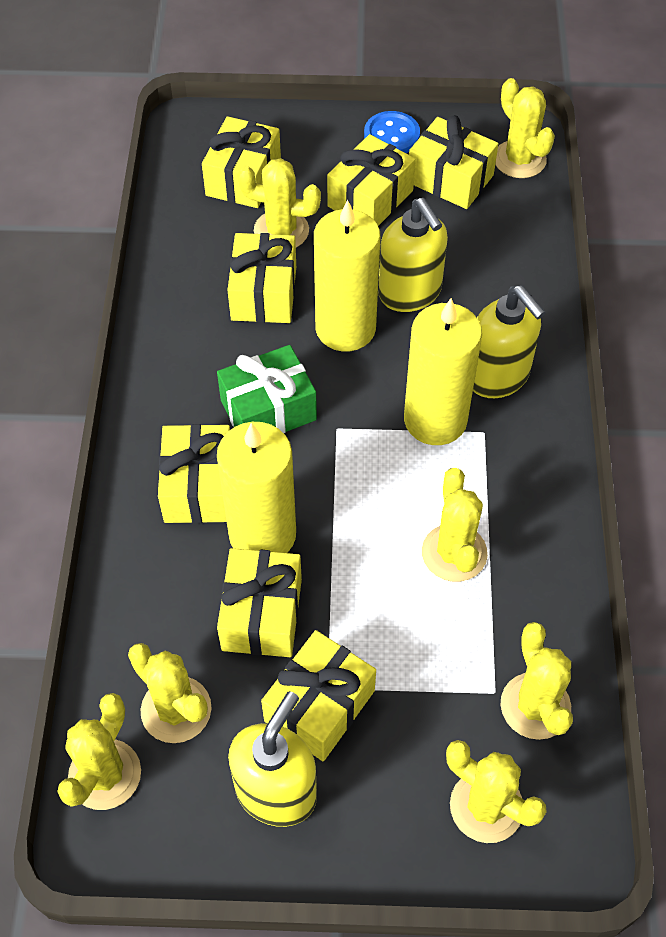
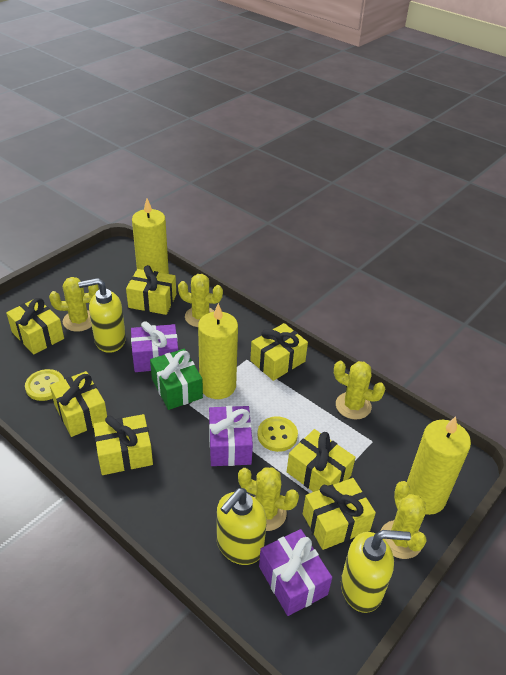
blue button: 1 -> 0
purple gift: 0 -> 3
yellow button: 0 -> 2
yellow cactus: 7 -> 5

